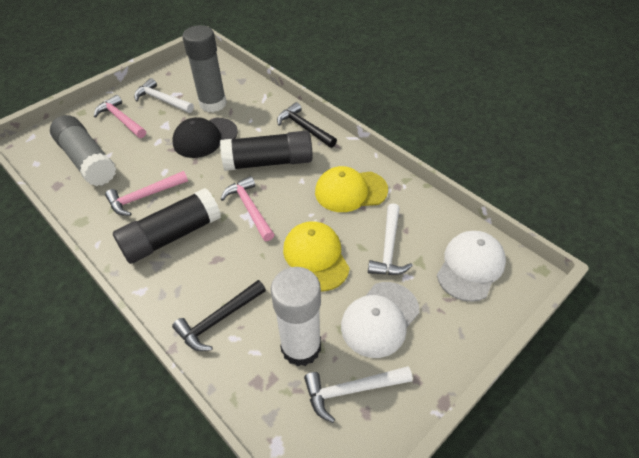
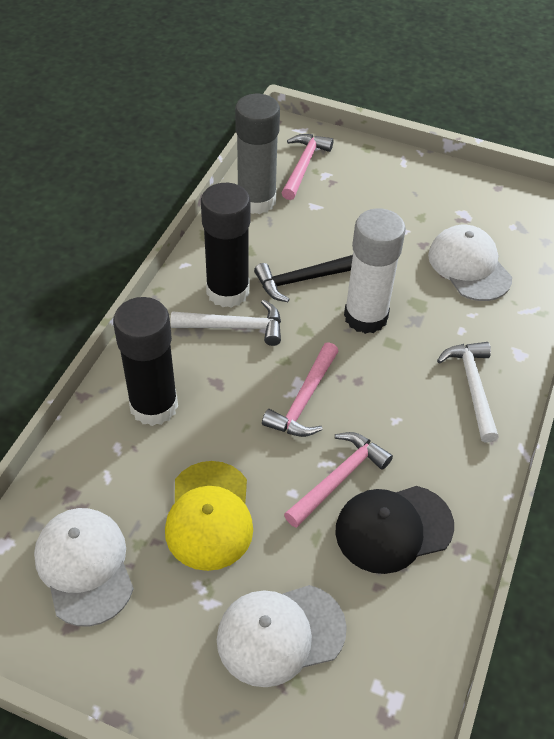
black hammer: 2 -> 1
grey glue stick: 2 -> 1
white cap: 2 -> 3
white hammer: 3 -> 2
yellow cap: 2 -> 1

